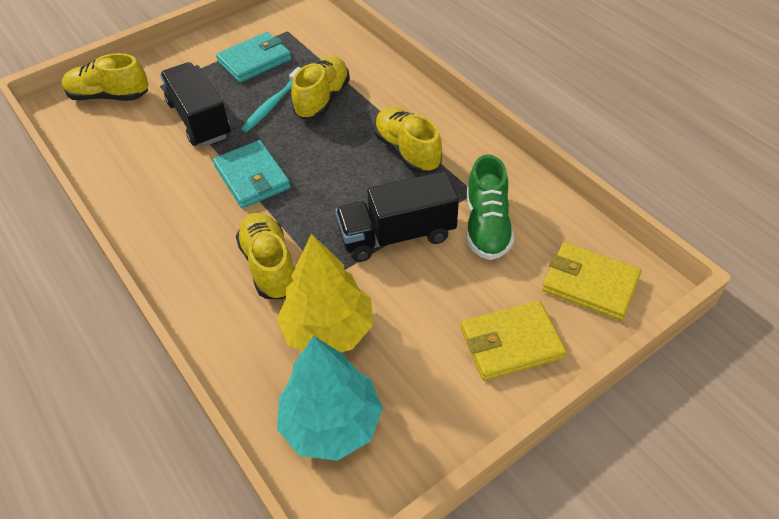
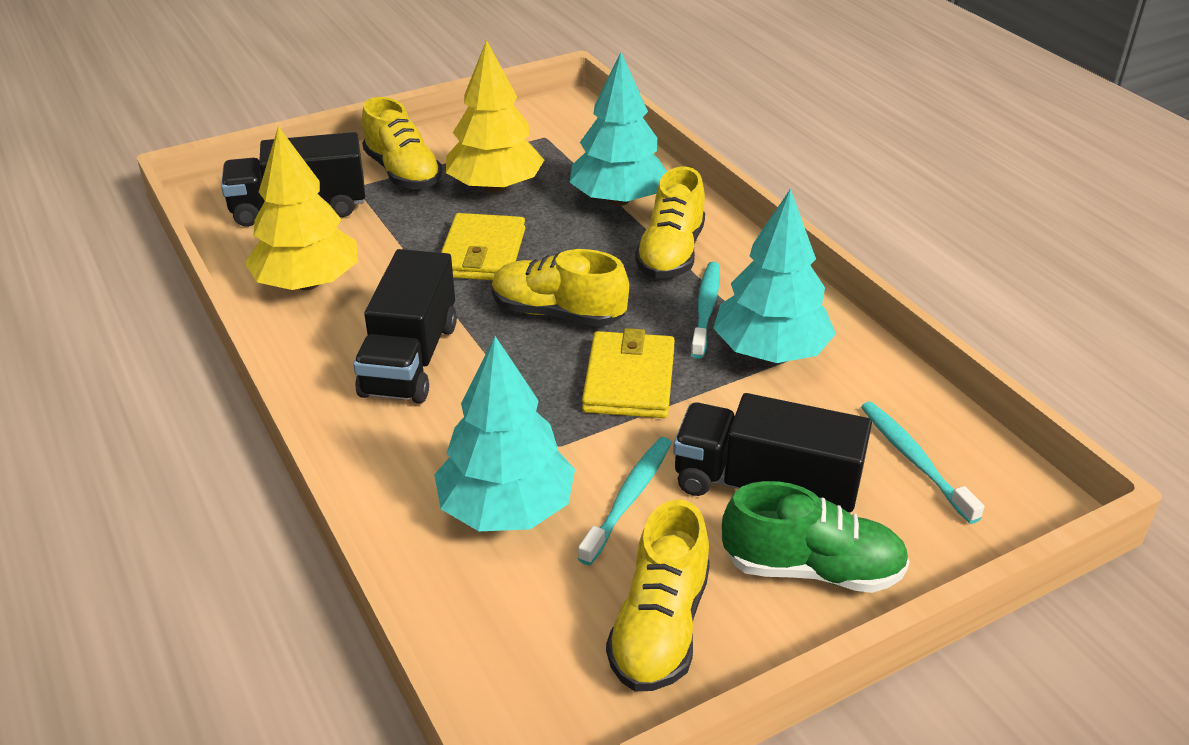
black truck: 2 -> 3
turquoise toothbrush: 1 -> 3
turquoise tree: 1 -> 3
turquoise wallet: 2 -> 0
yellow tree: 1 -> 2

